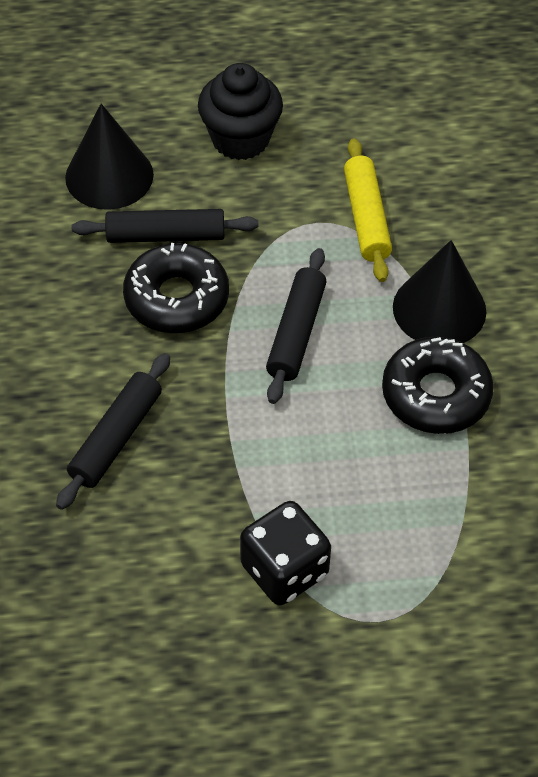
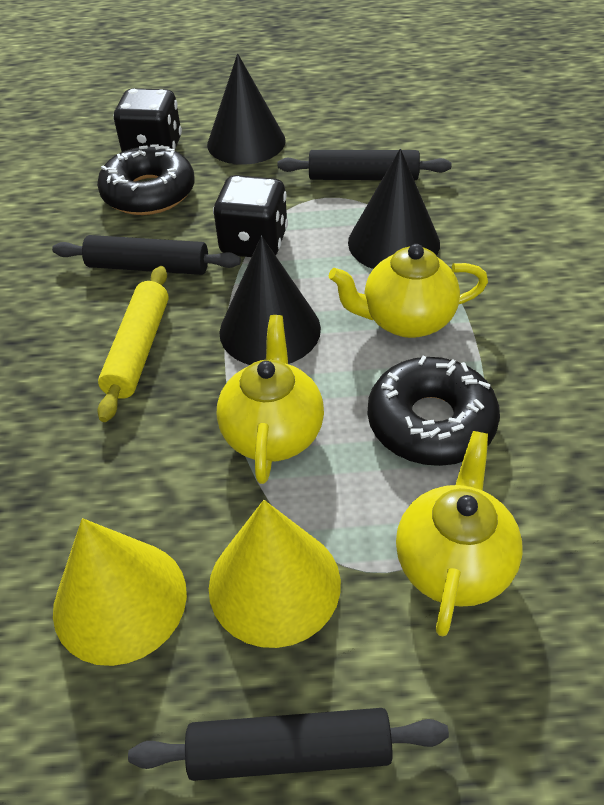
black cone: 2 -> 3
black cupcake: 1 -> 0
black dice: 1 -> 2
yellow cone: 0 -> 2
yellow teapot: 0 -> 3

